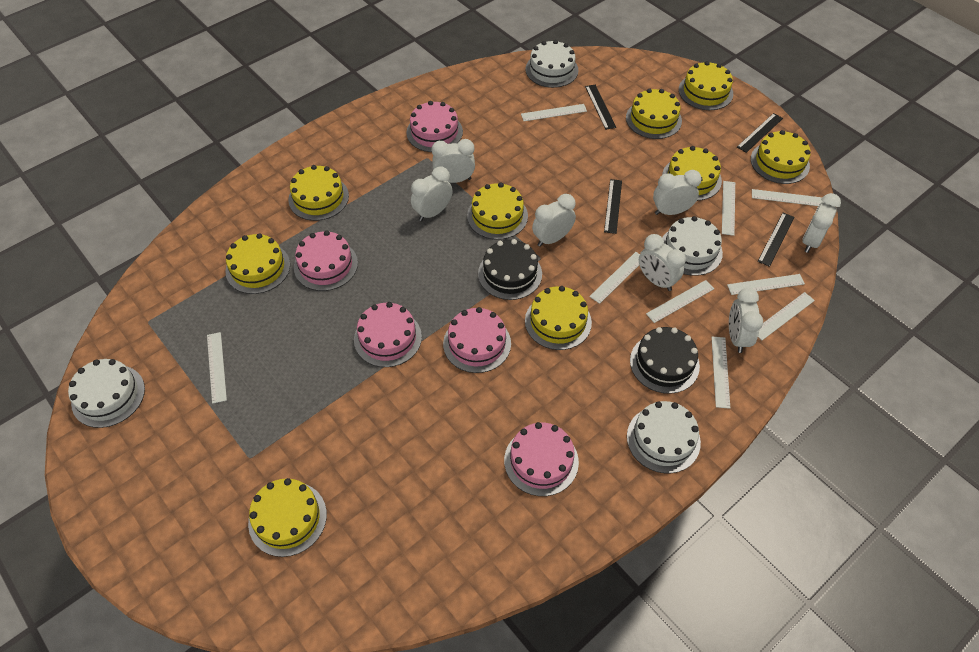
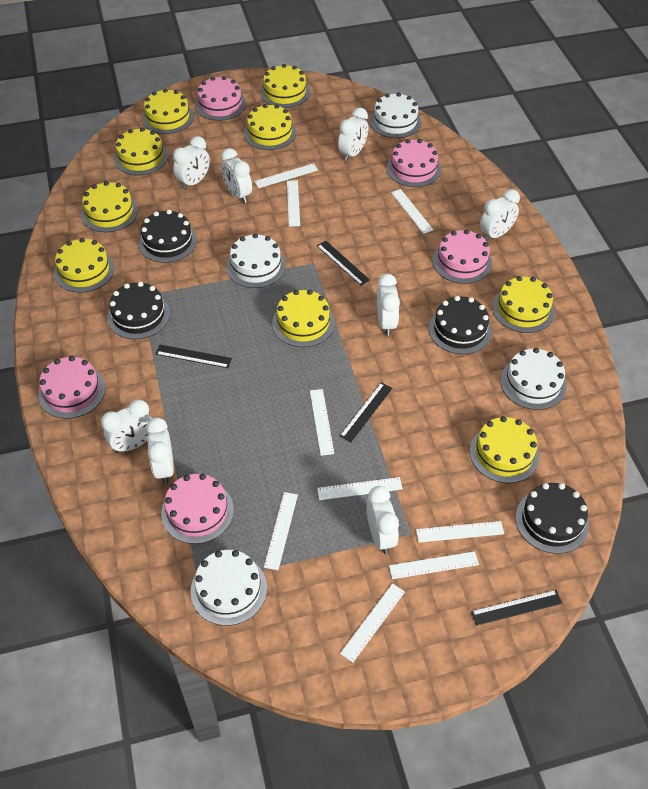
black cake: 2 -> 4
white clock: 7 -> 8

